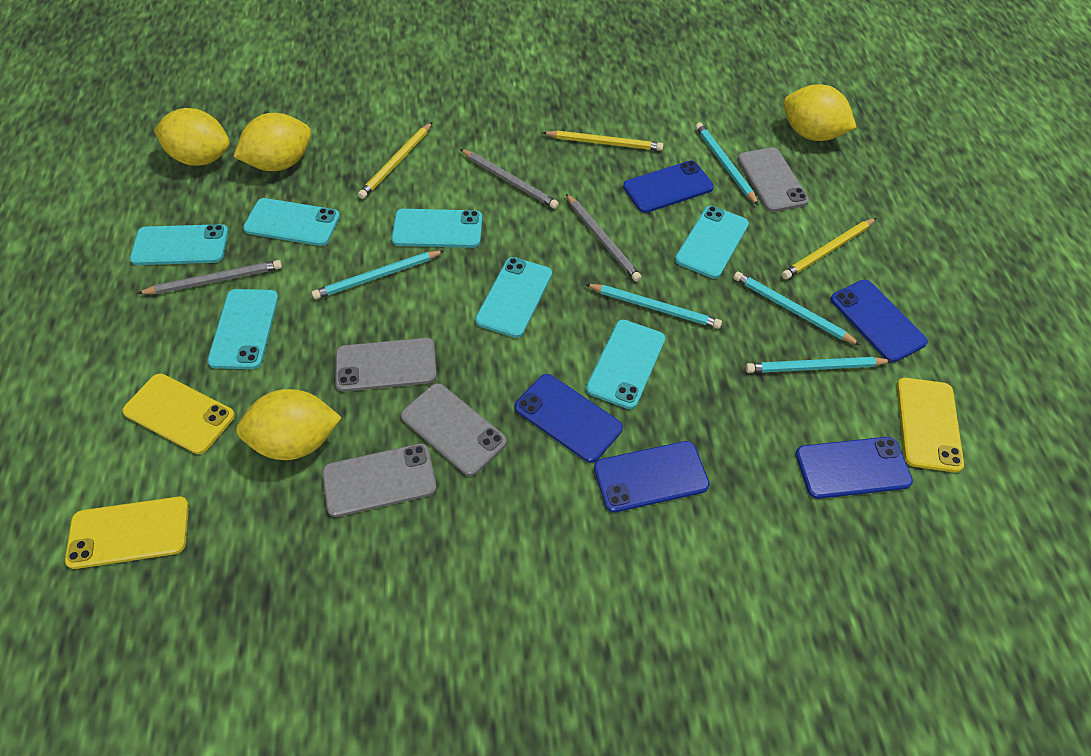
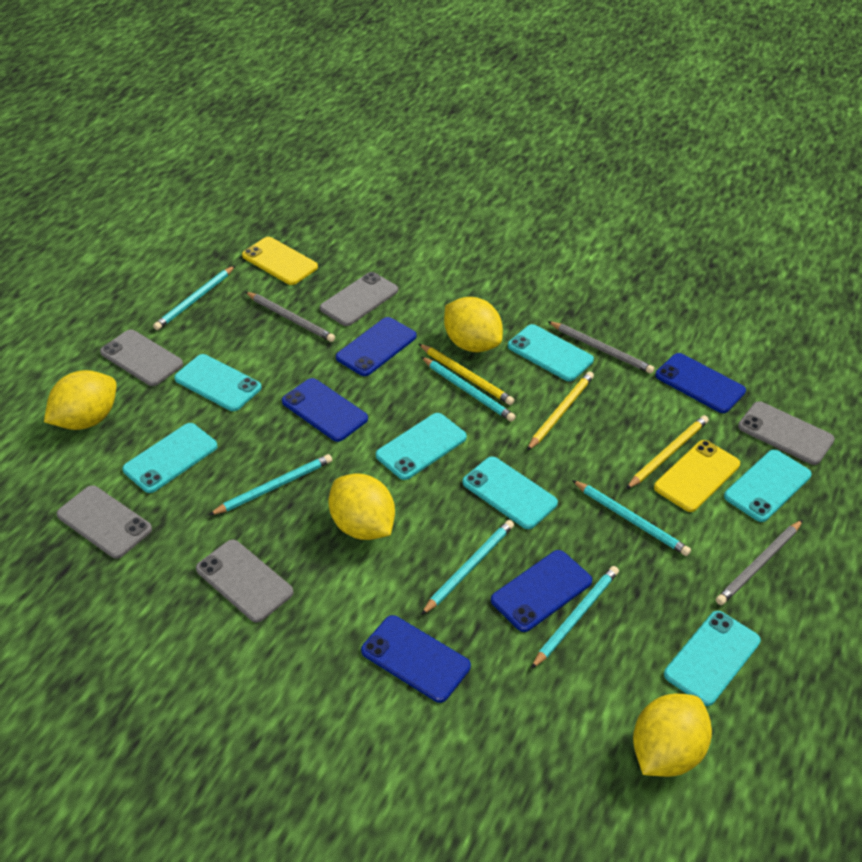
grey phone: 4 -> 5
turquoise pencil: 5 -> 6
yellow phone: 3 -> 2

